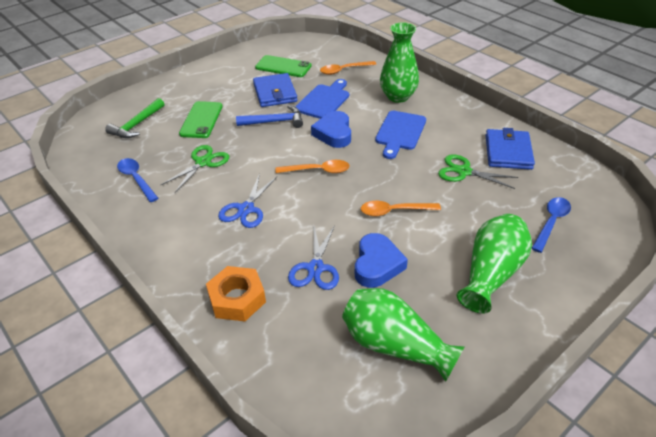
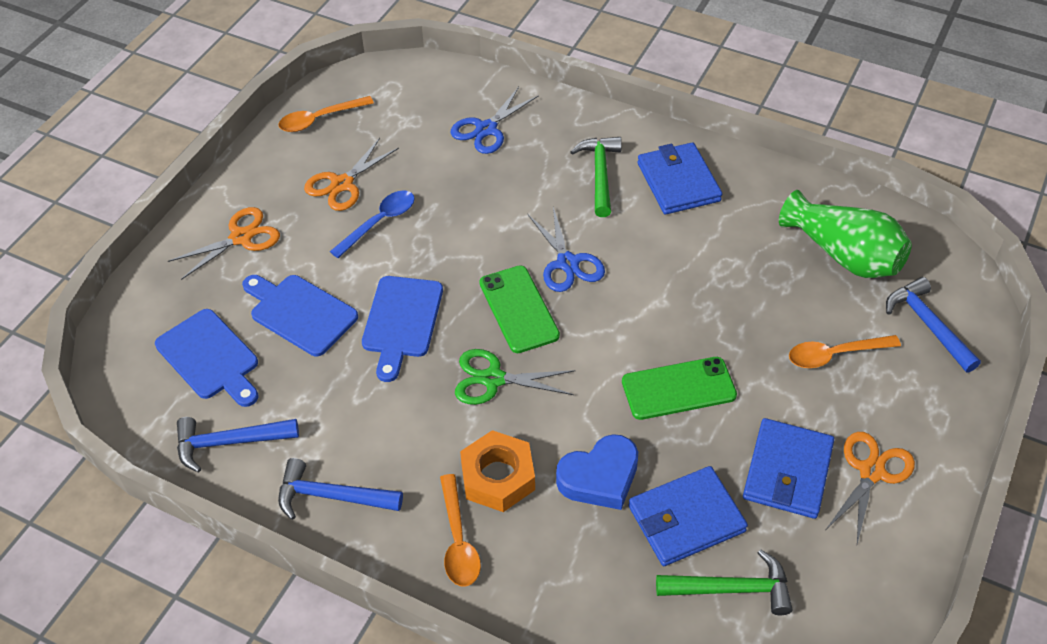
blue cutting board: 2 -> 3
blue hammer: 1 -> 3
blue heart: 2 -> 1
blue spoon: 2 -> 1
blue wallet: 2 -> 3
green hammer: 1 -> 2
green scissors: 2 -> 1
green vase: 3 -> 1
orange scissors: 0 -> 3

